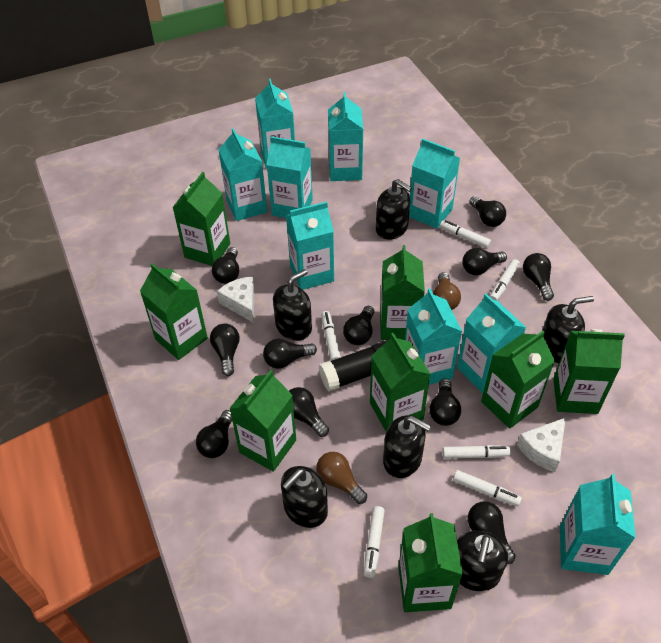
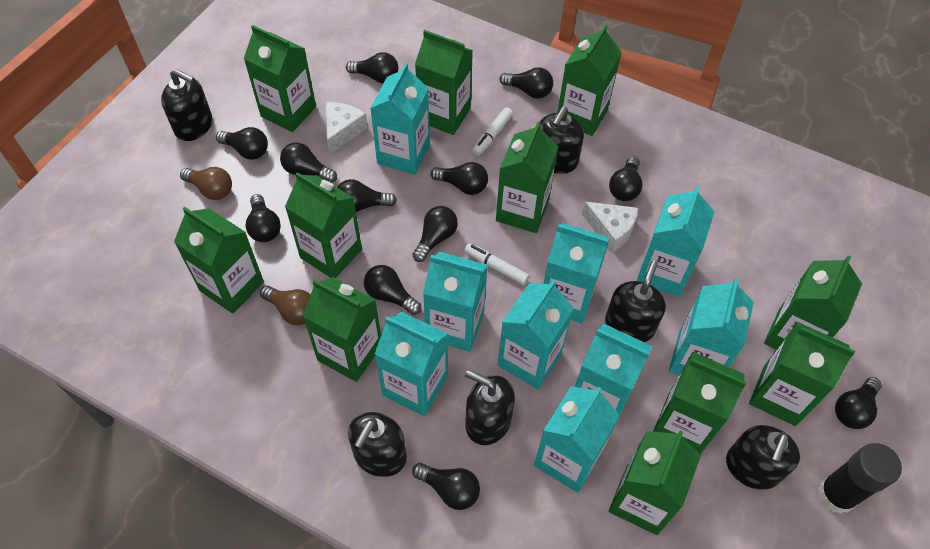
black light bulb: 11 -> 12
green carton: 8 -> 11
white marker: 6 -> 2

